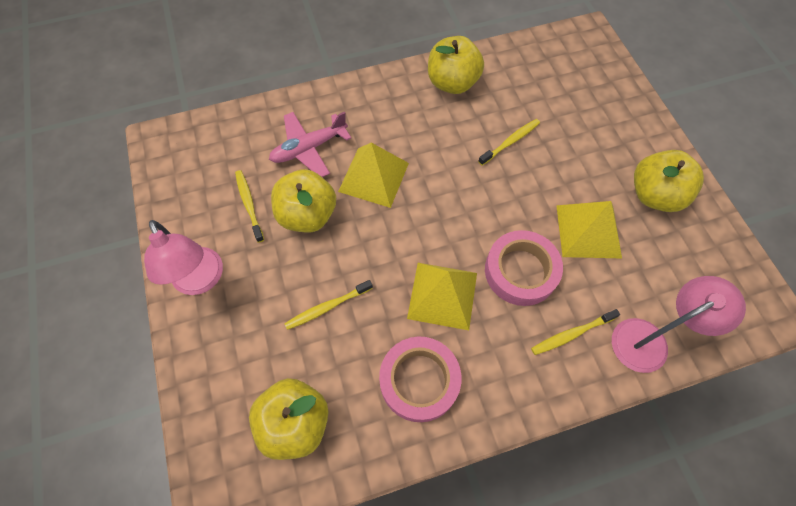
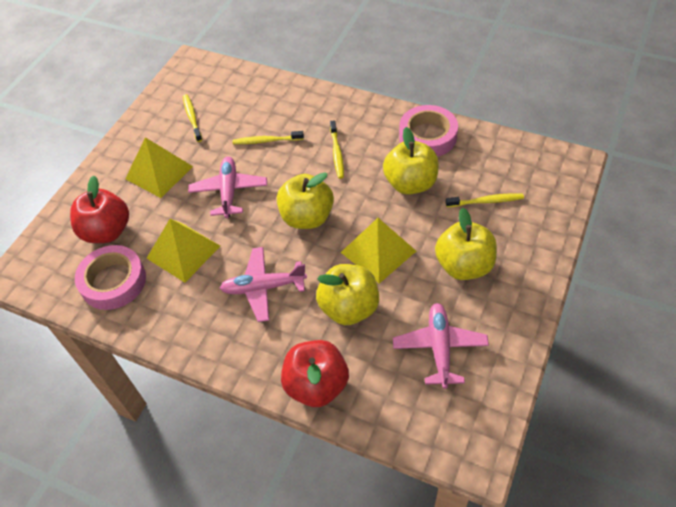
pink lamp: 2 -> 0
pink plane: 1 -> 3
red apple: 0 -> 2

